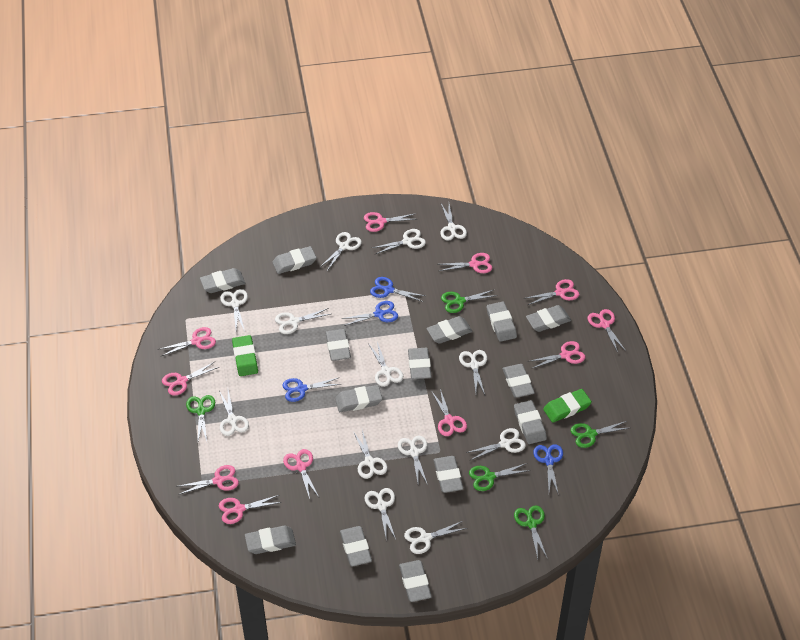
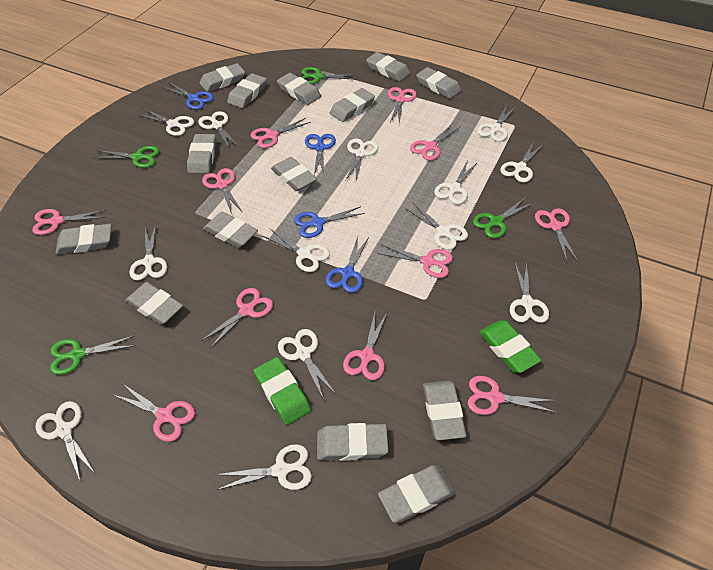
green scissors: 5 -> 4

